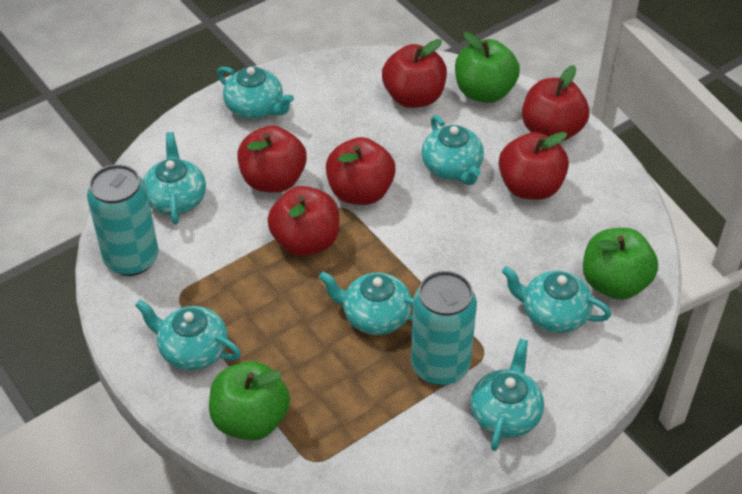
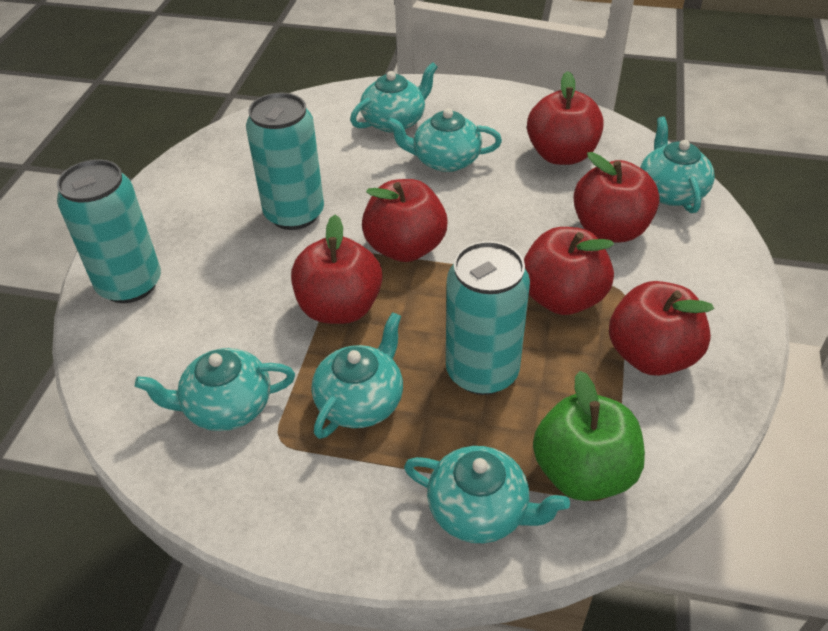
green apple: 3 -> 1
turquoise can: 2 -> 3
turquoise teapot: 7 -> 6

